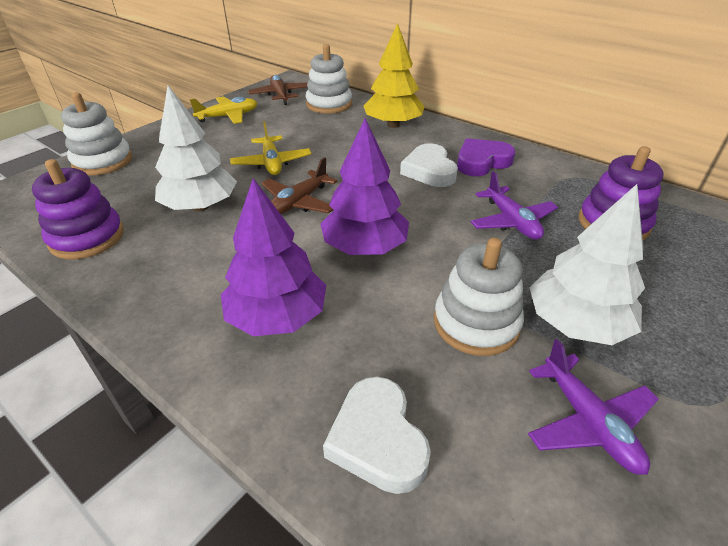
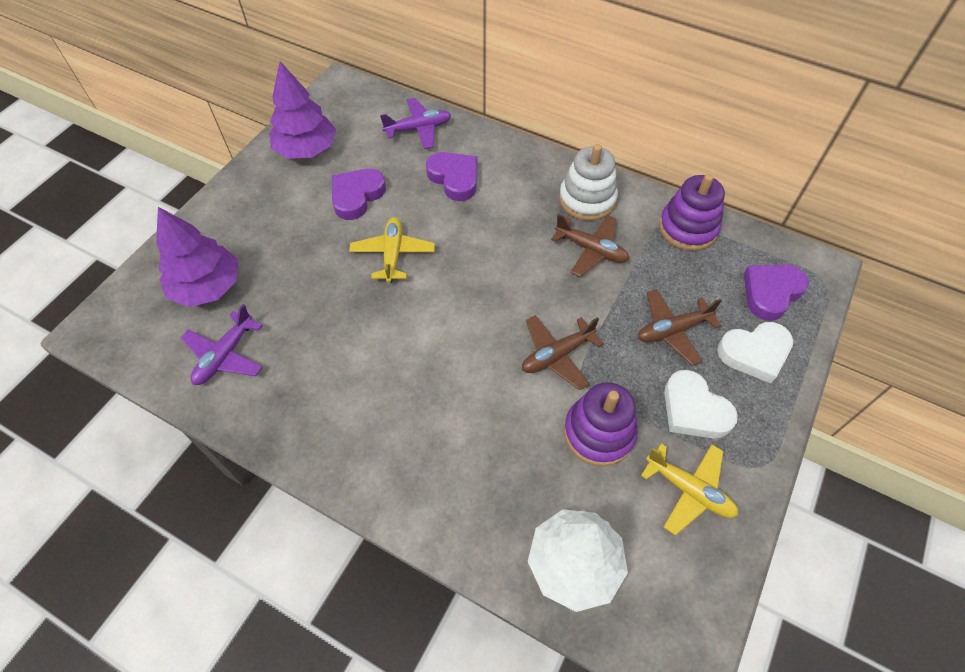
brown plane: 2 -> 3
purple heart: 1 -> 3
white stacking toy: 3 -> 1
white tree: 2 -> 1
yellow tree: 1 -> 0

